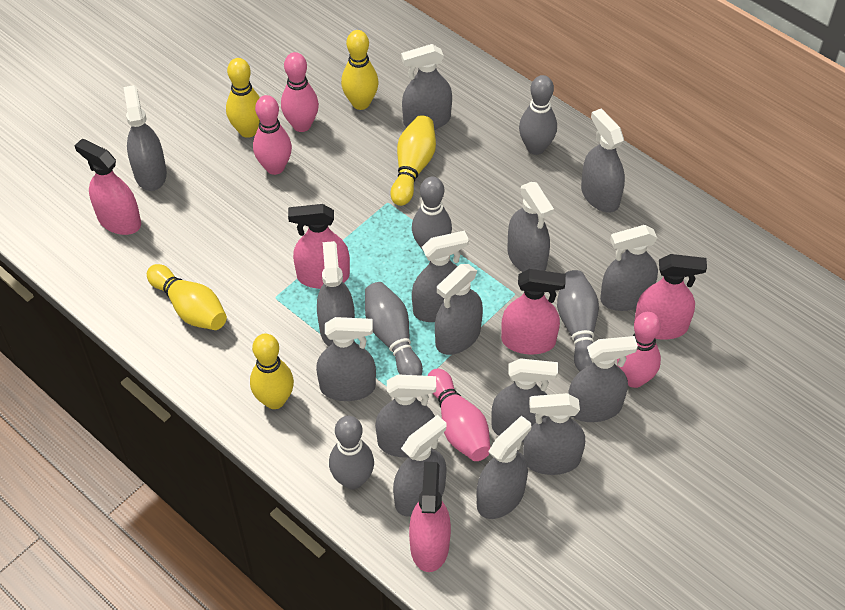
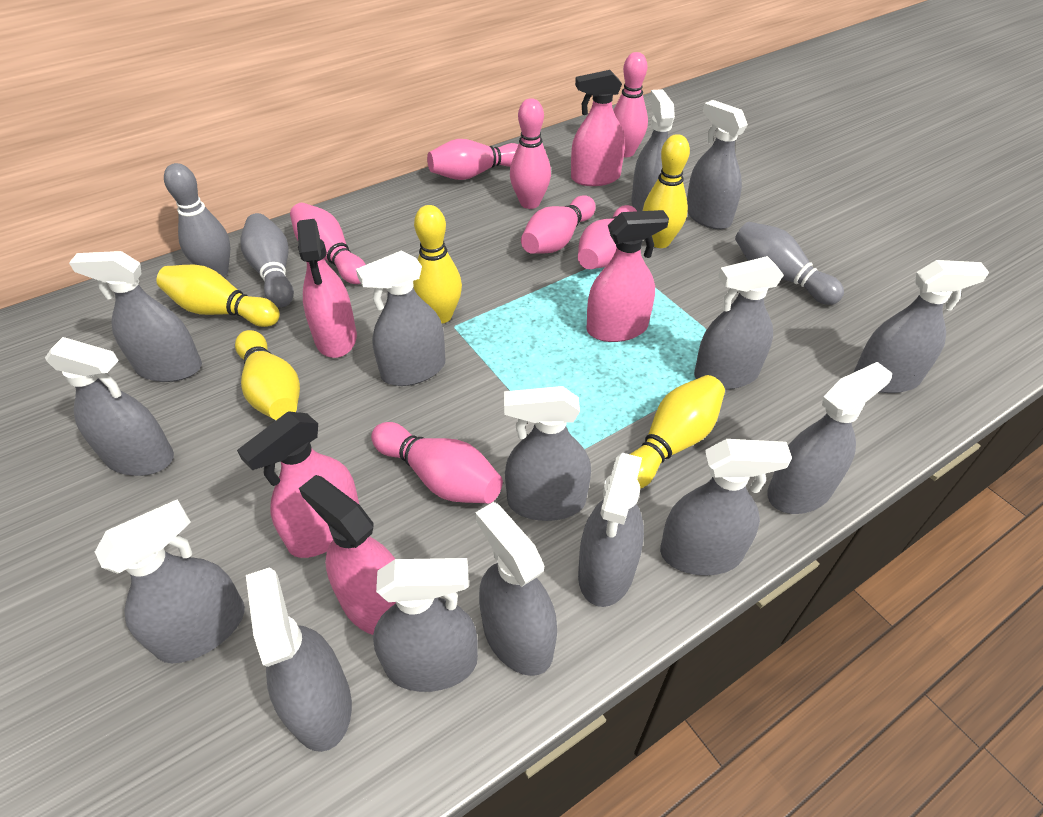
grey bowling pin: 5 -> 3
pink bowling pin: 4 -> 7

